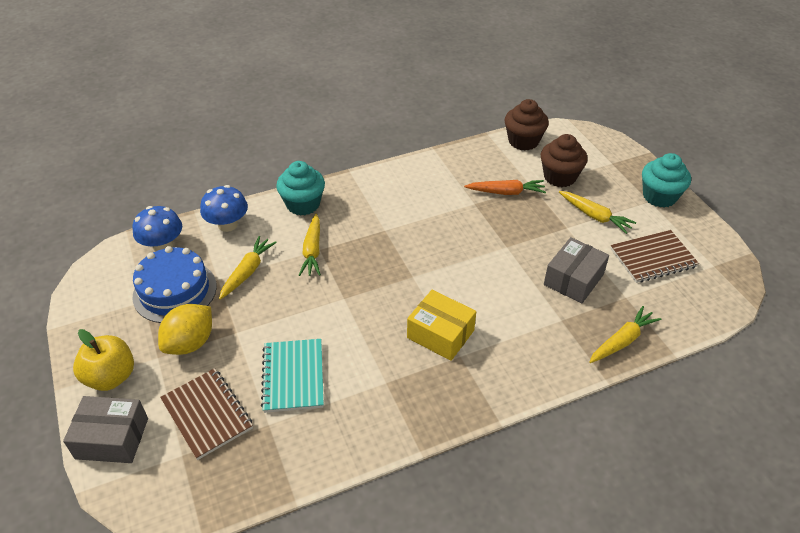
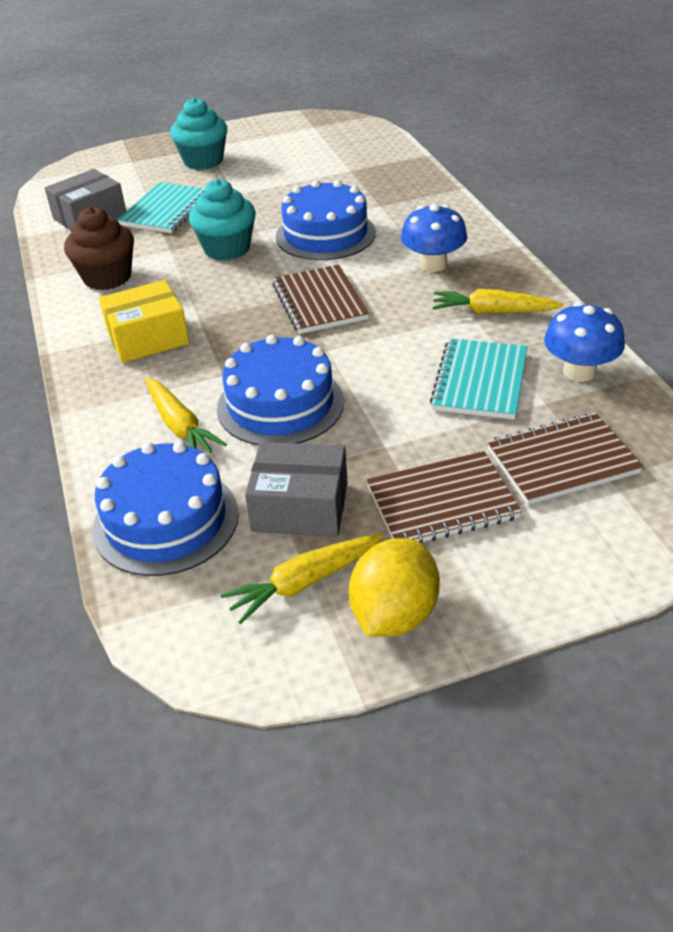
blue cake: 1 -> 3
brown cupcake: 2 -> 1
brown notebook: 2 -> 3
orange carrot: 1 -> 0
turquoise notebook: 1 -> 2
yellow apple: 1 -> 0
yellow carrot: 4 -> 3

